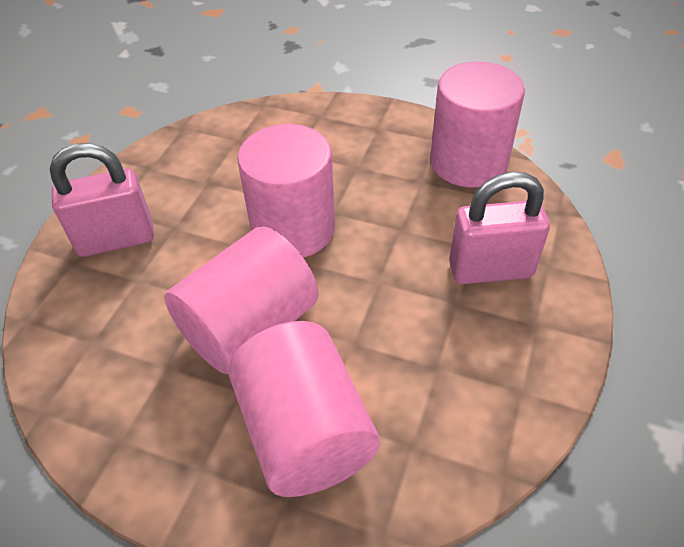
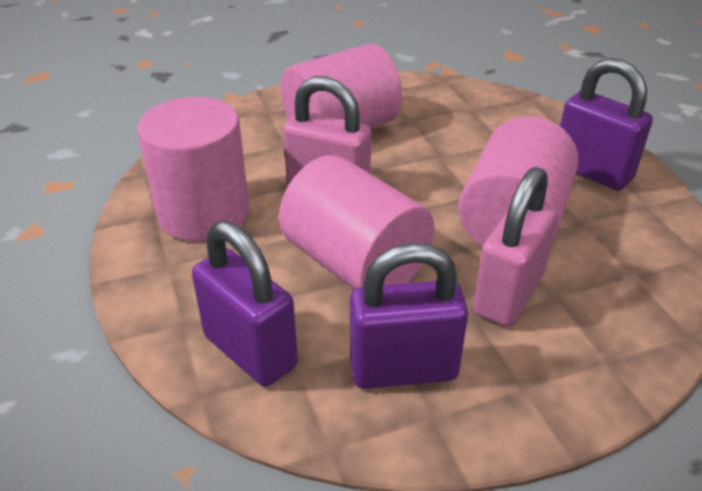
purple padlock: 0 -> 3

